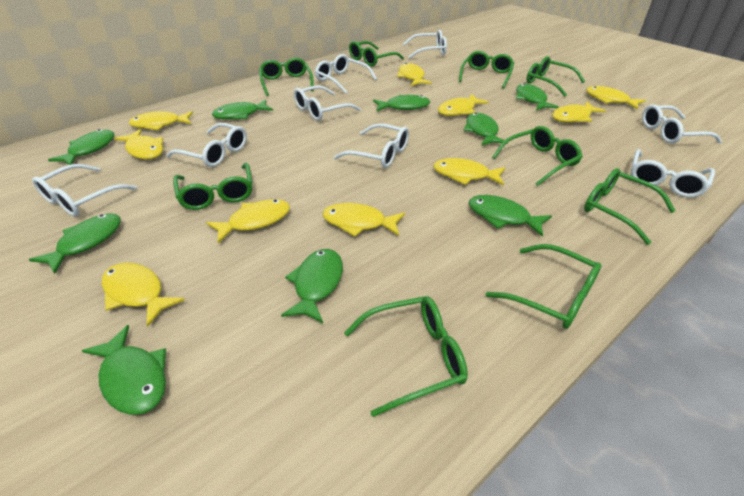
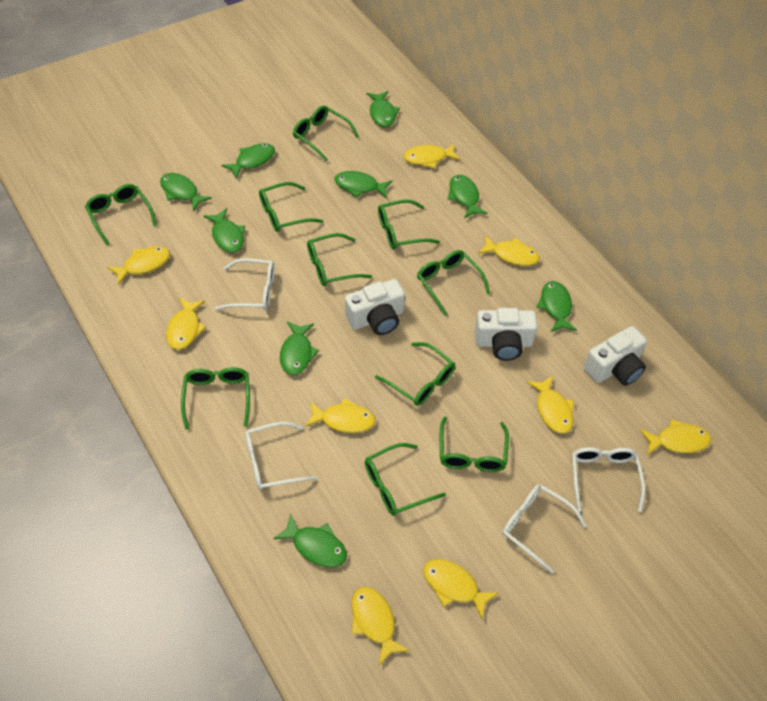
green glasses: 9 -> 10
white camera: 0 -> 3
white glasses: 8 -> 4
yellow fish: 10 -> 9

